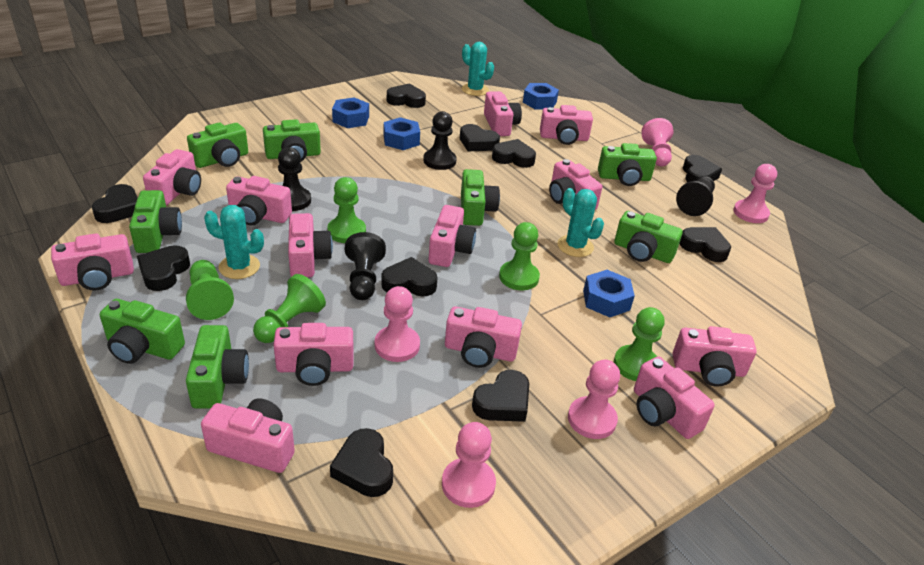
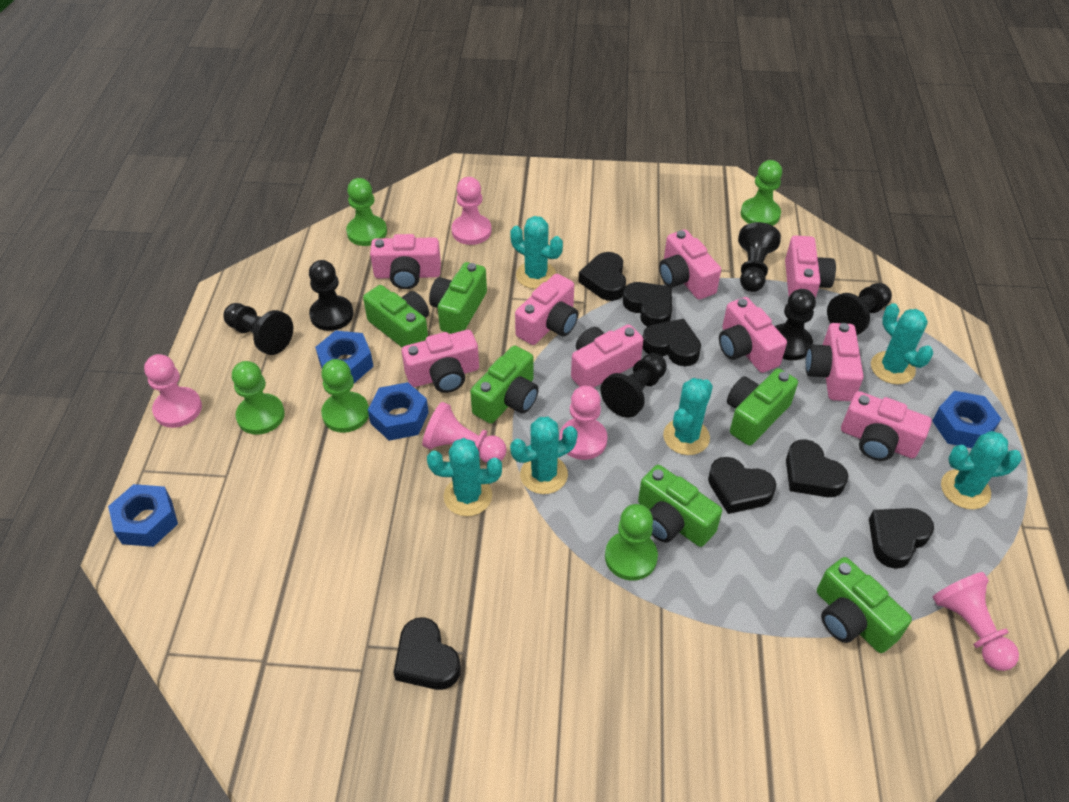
black heart: 10 -> 7
black pawn: 4 -> 6
green camera: 8 -> 6
pink camera: 13 -> 9
turquoise cactus: 3 -> 6

